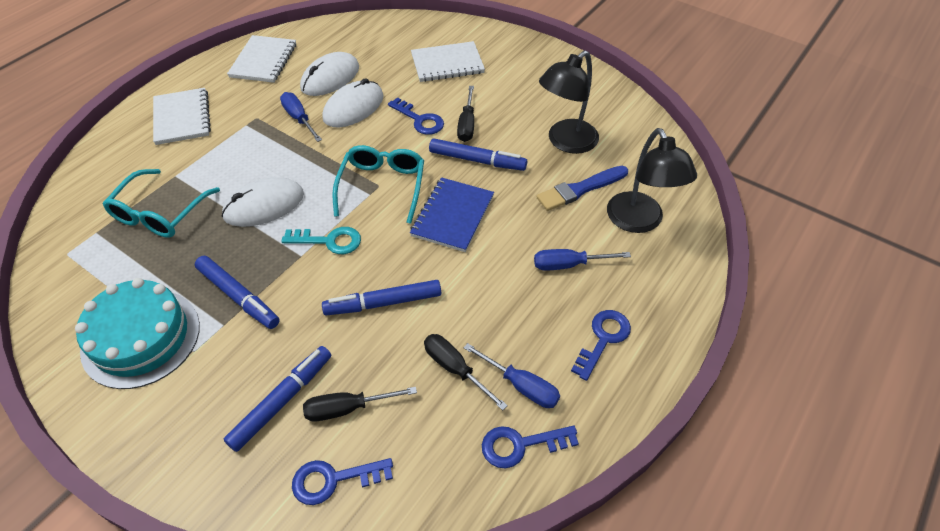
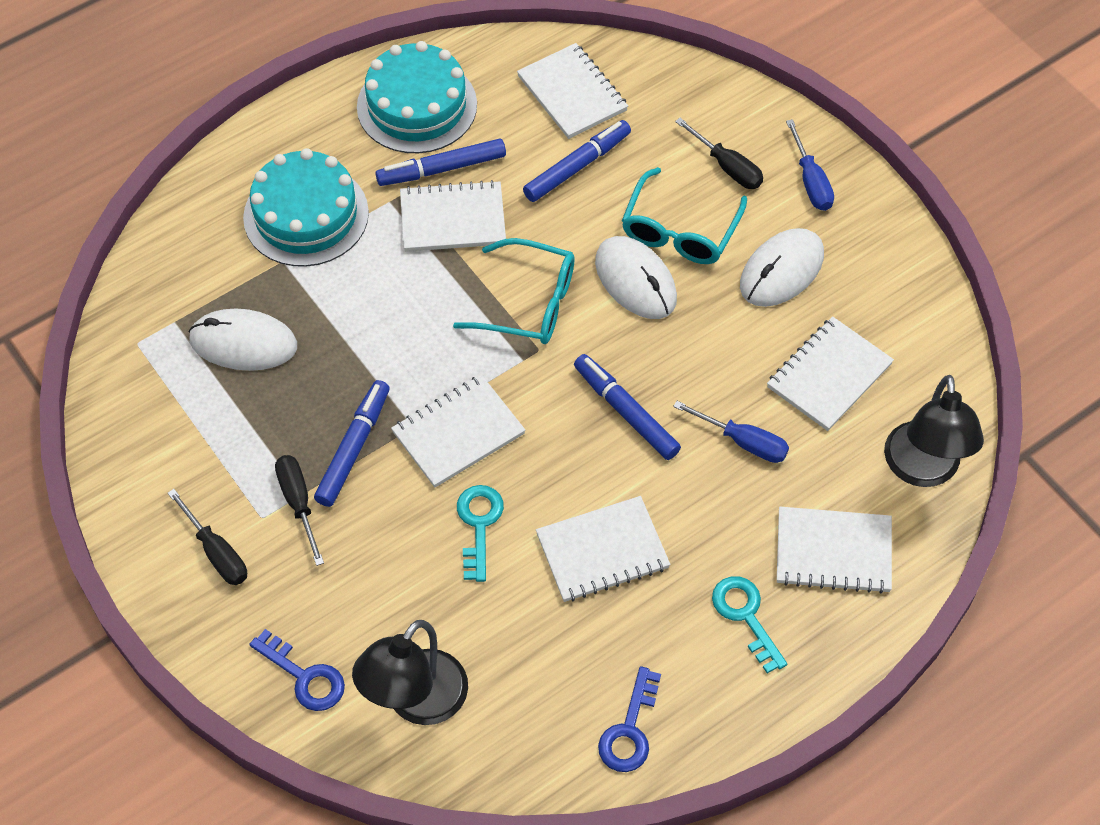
blue brush: 1 -> 0
blue key: 4 -> 2
blue notebook: 1 -> 0
blue screwdriver: 3 -> 2
turquoise cake: 1 -> 2
turquoise key: 1 -> 2
white notebook: 3 -> 6

